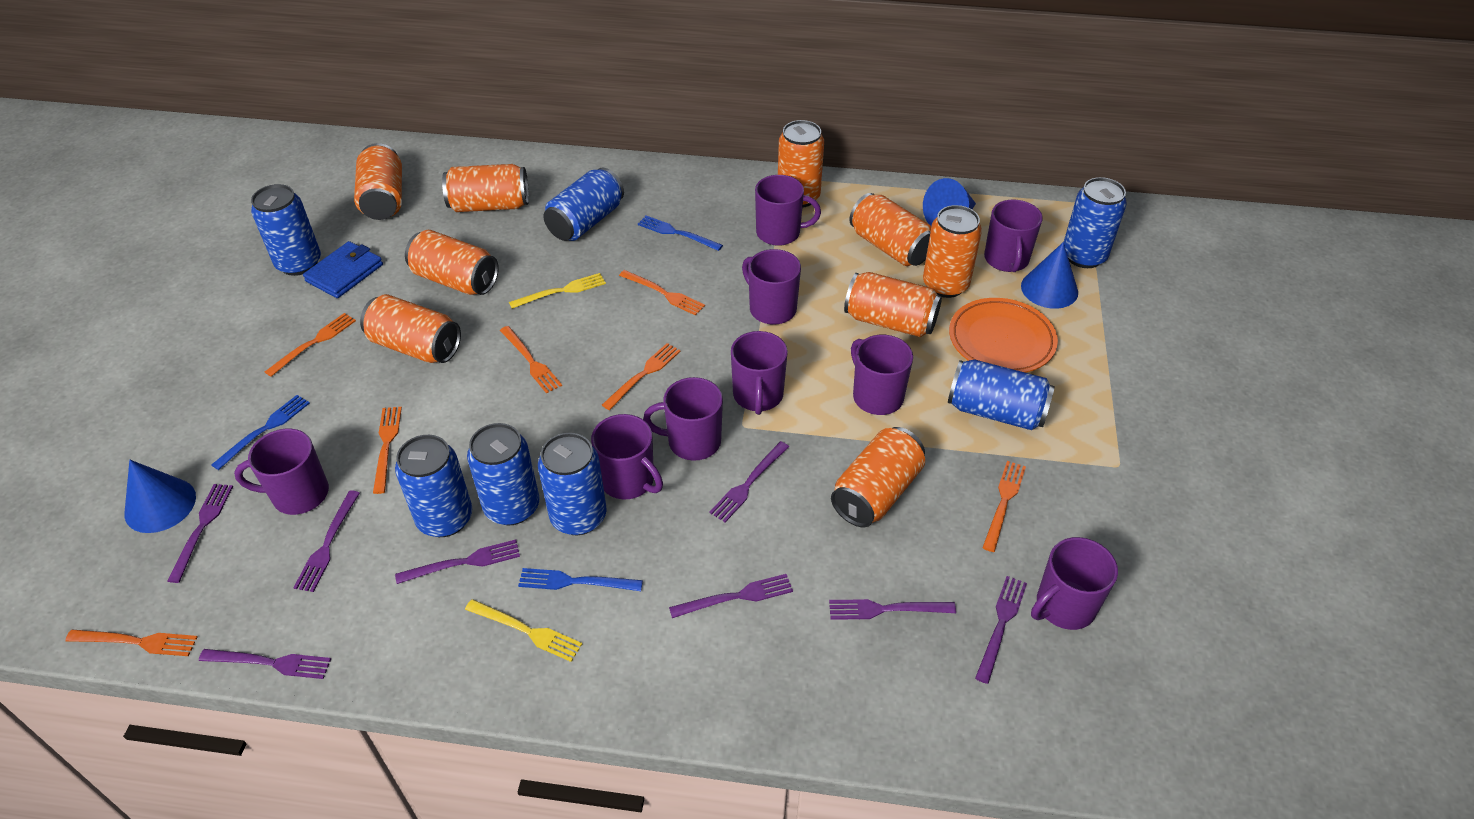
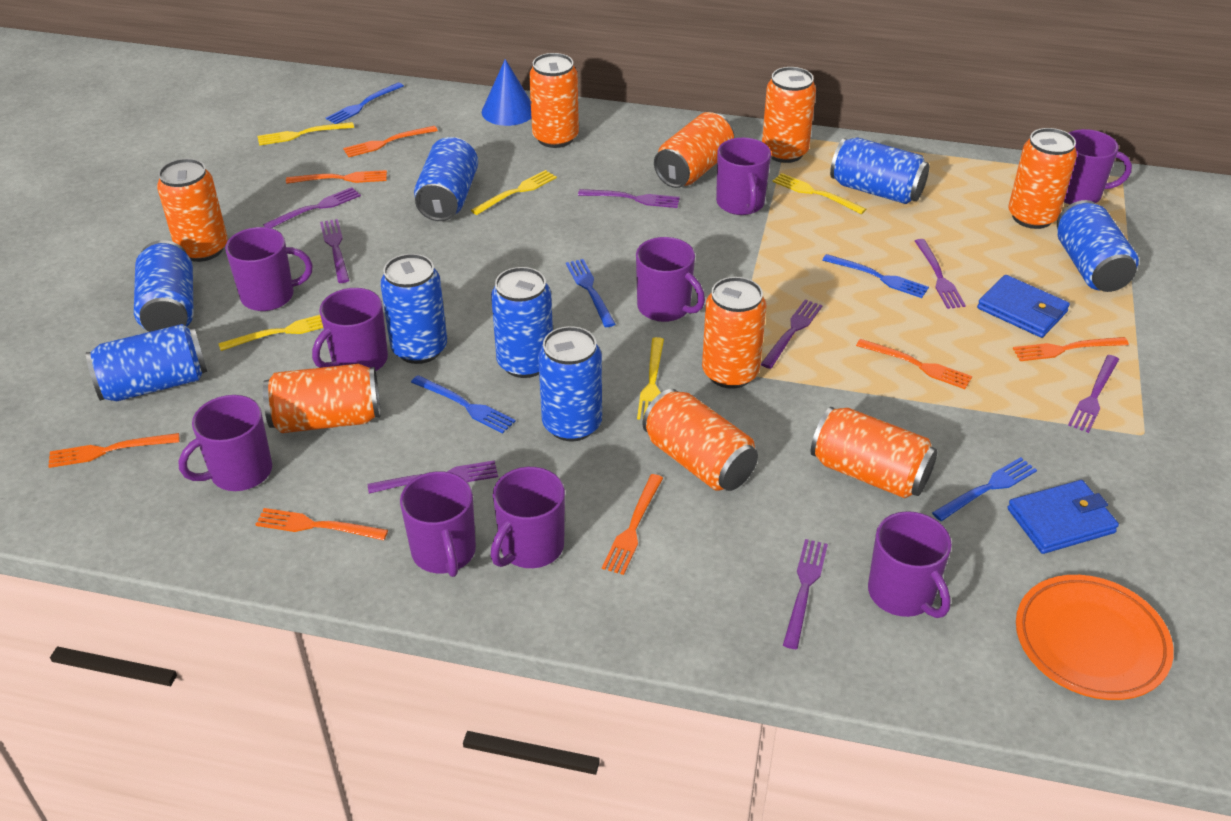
blue can: 7 -> 8
blue cone: 3 -> 1
blue fork: 3 -> 5
blue wallet: 1 -> 2
yellow fork: 2 -> 5

